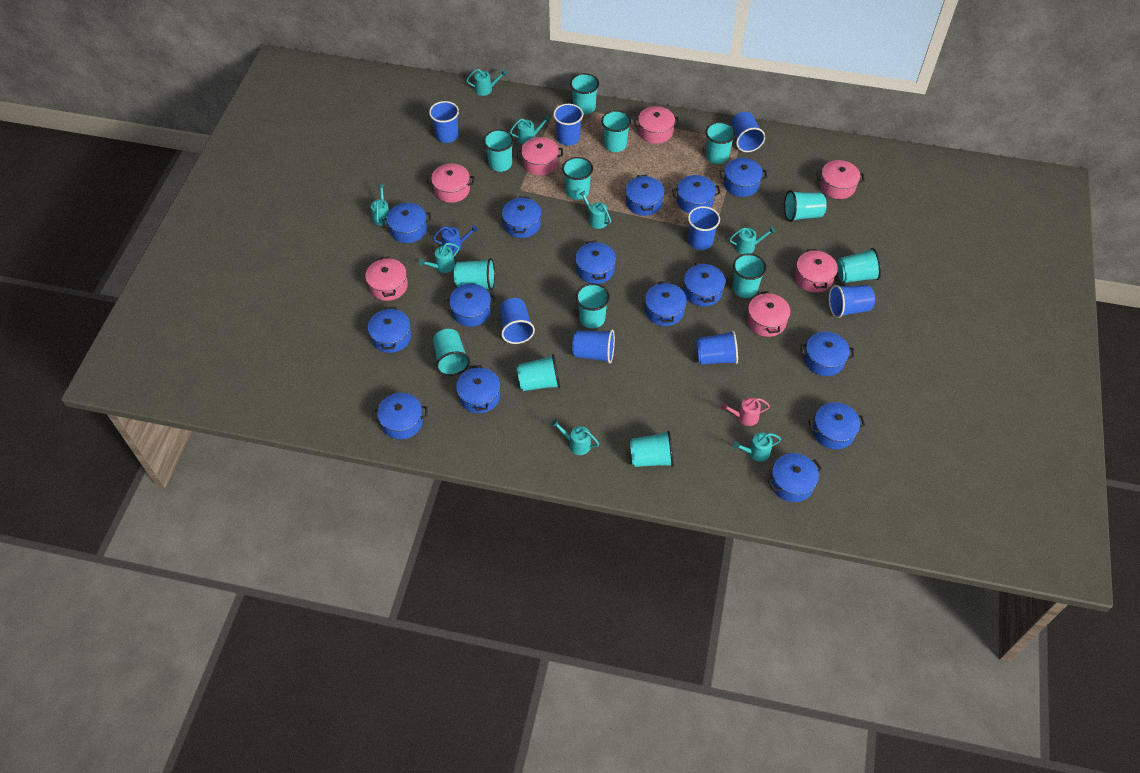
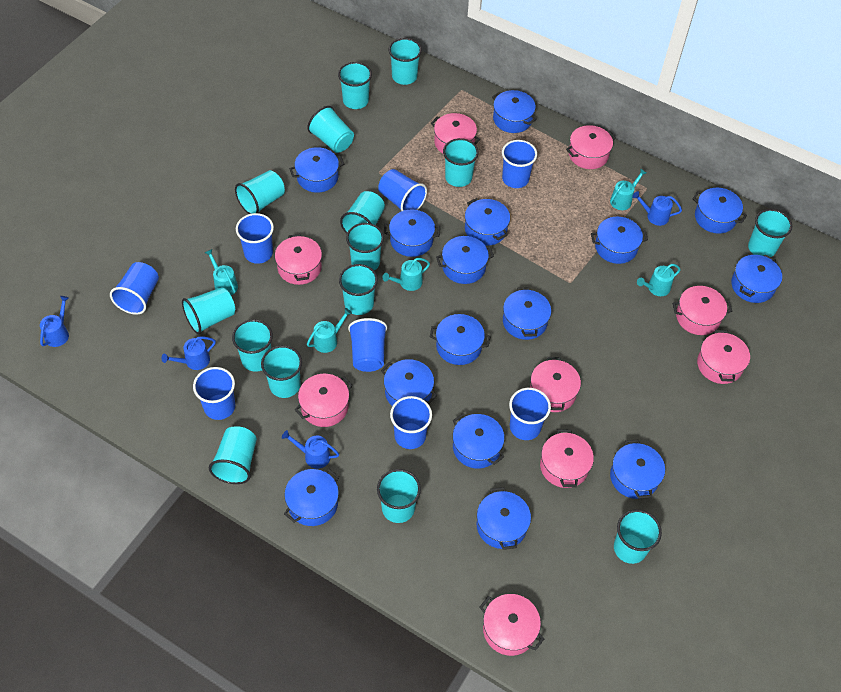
blue watering can: 1 -> 4
pink pot: 7 -> 9
pink watering can: 1 -> 0
turquoise cup: 13 -> 15
turquoise watering can: 8 -> 5

